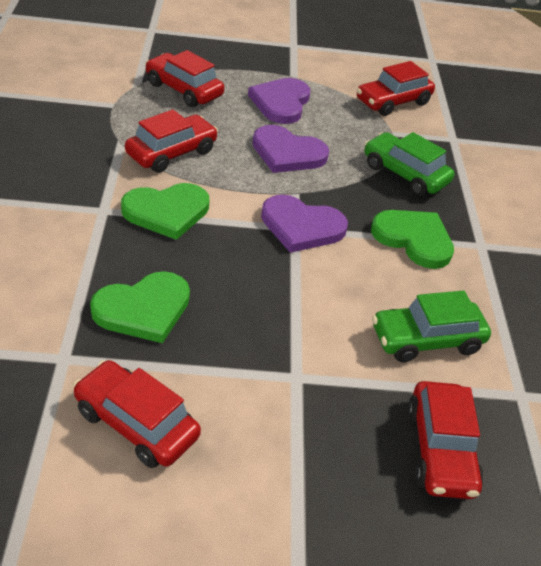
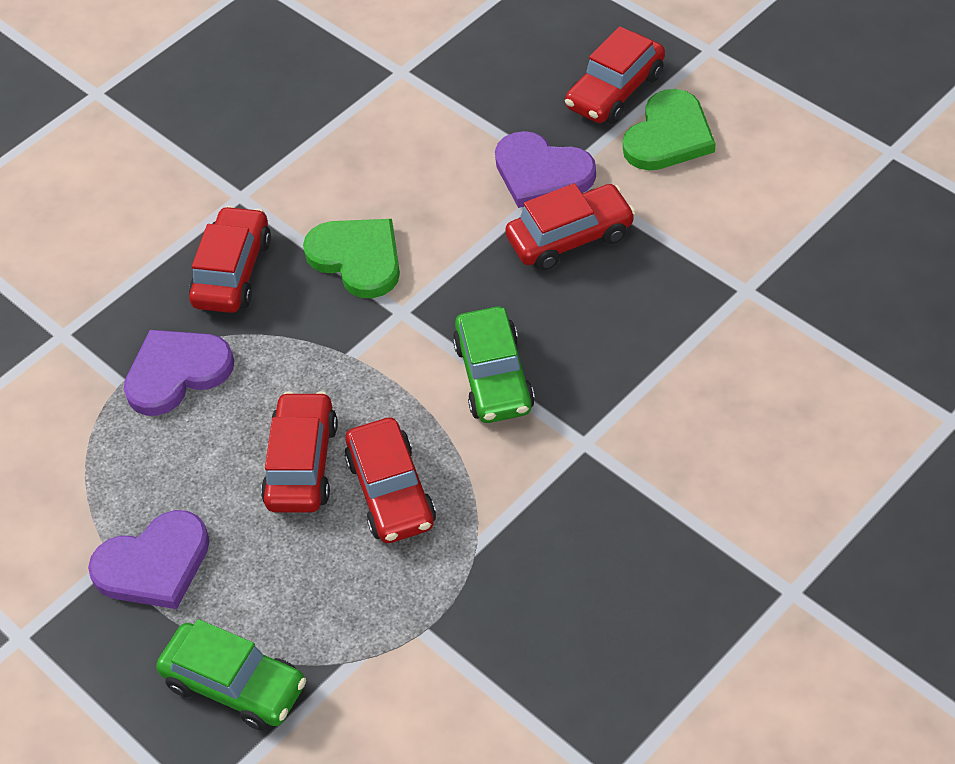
green heart: 3 -> 2

